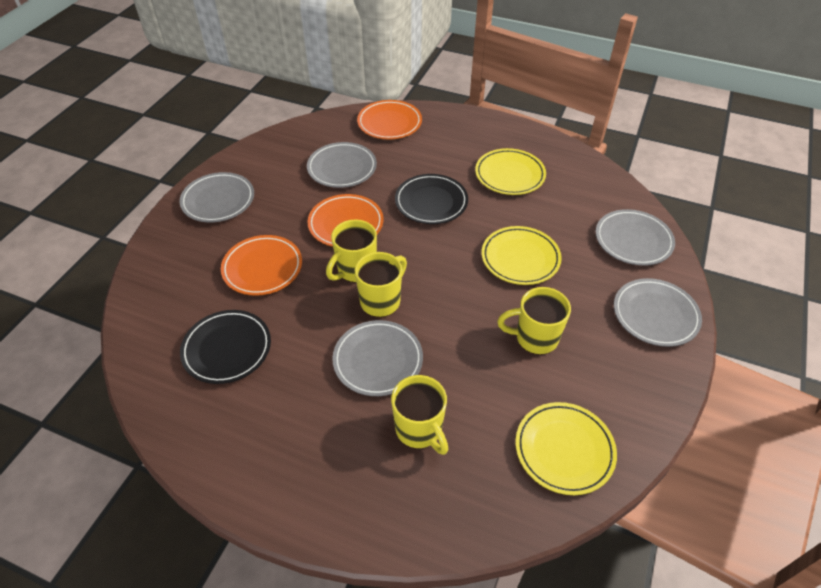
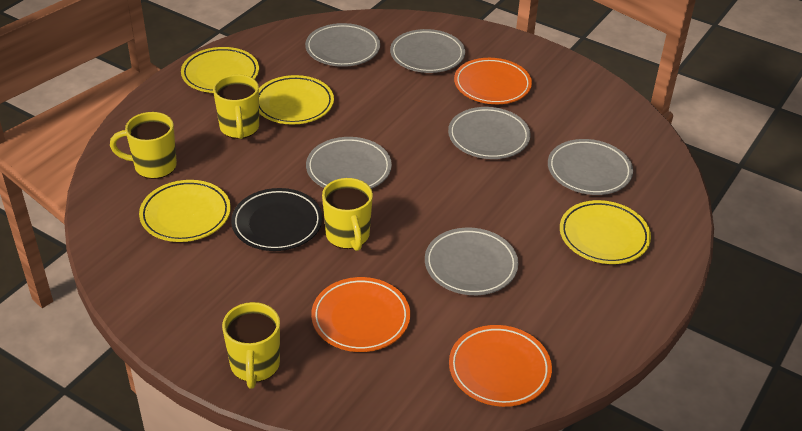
black plate: 2 -> 1
grey plate: 5 -> 6
yellow plate: 3 -> 4

